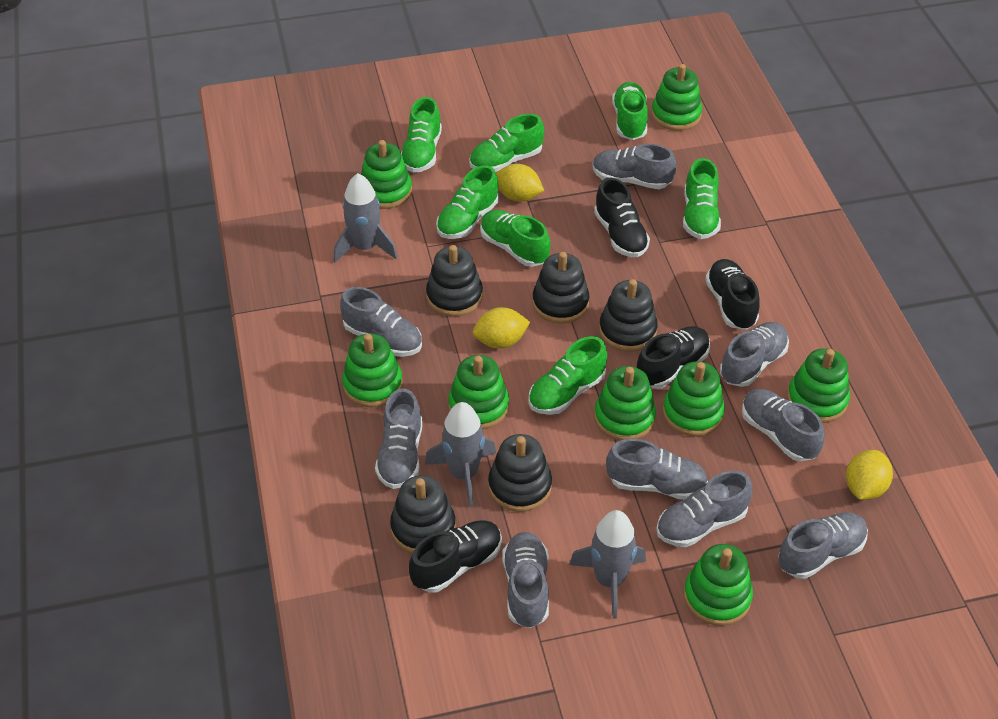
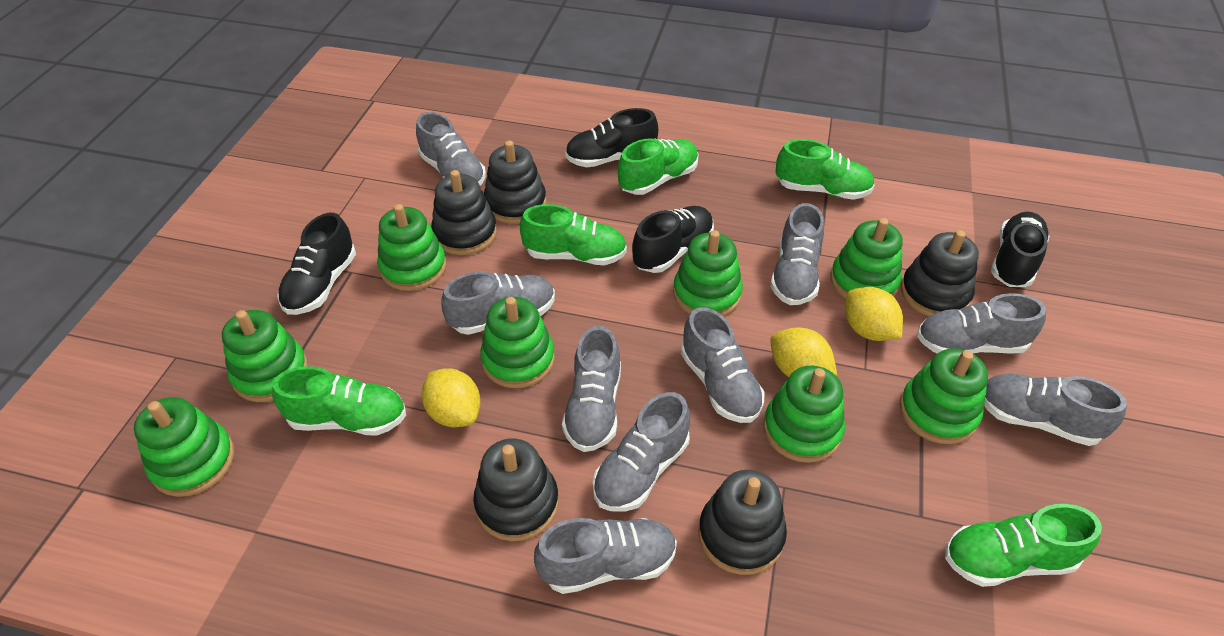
green shoe: 7 -> 5
grey rocket: 3 -> 0

